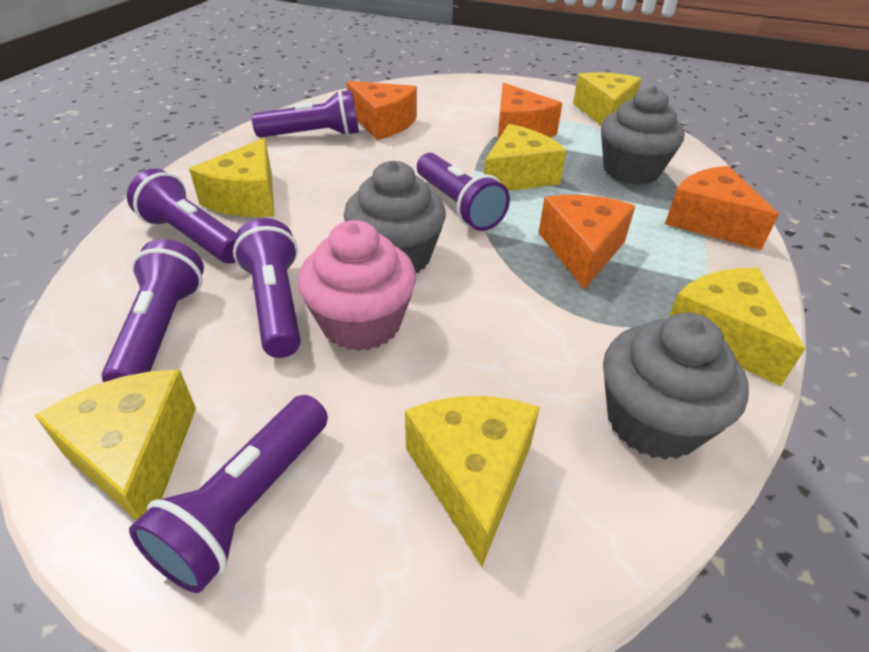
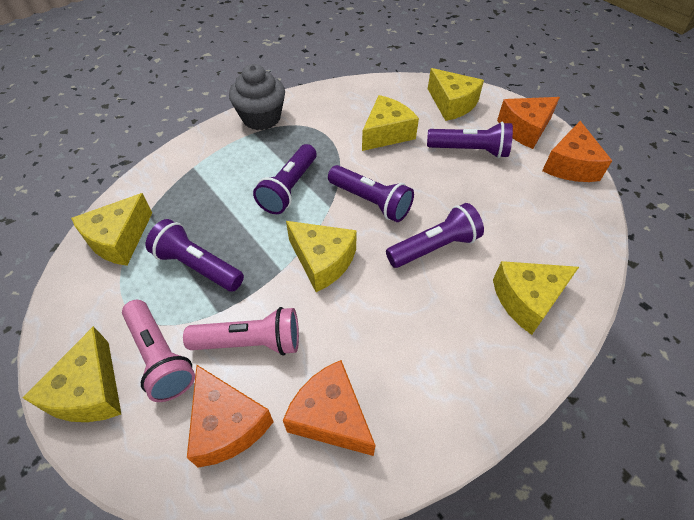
grey cupcake: 3 -> 1
pink cupcake: 1 -> 0
pink flashlight: 0 -> 2
purple flashlight: 6 -> 5

